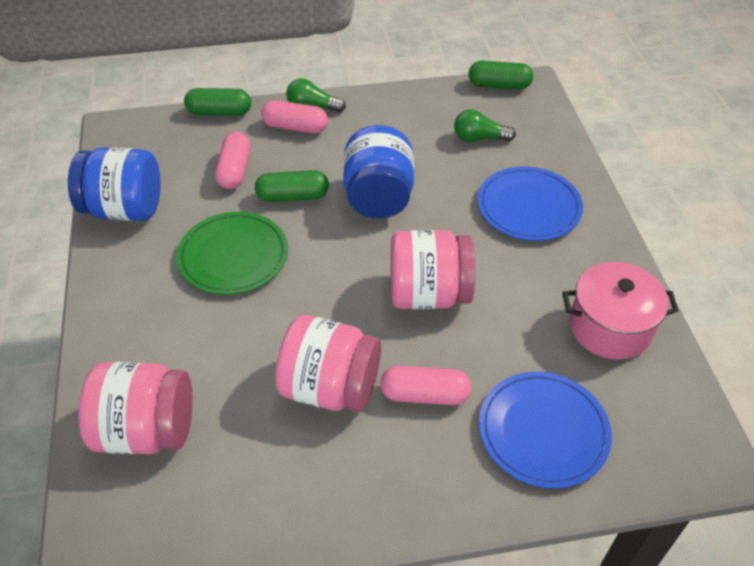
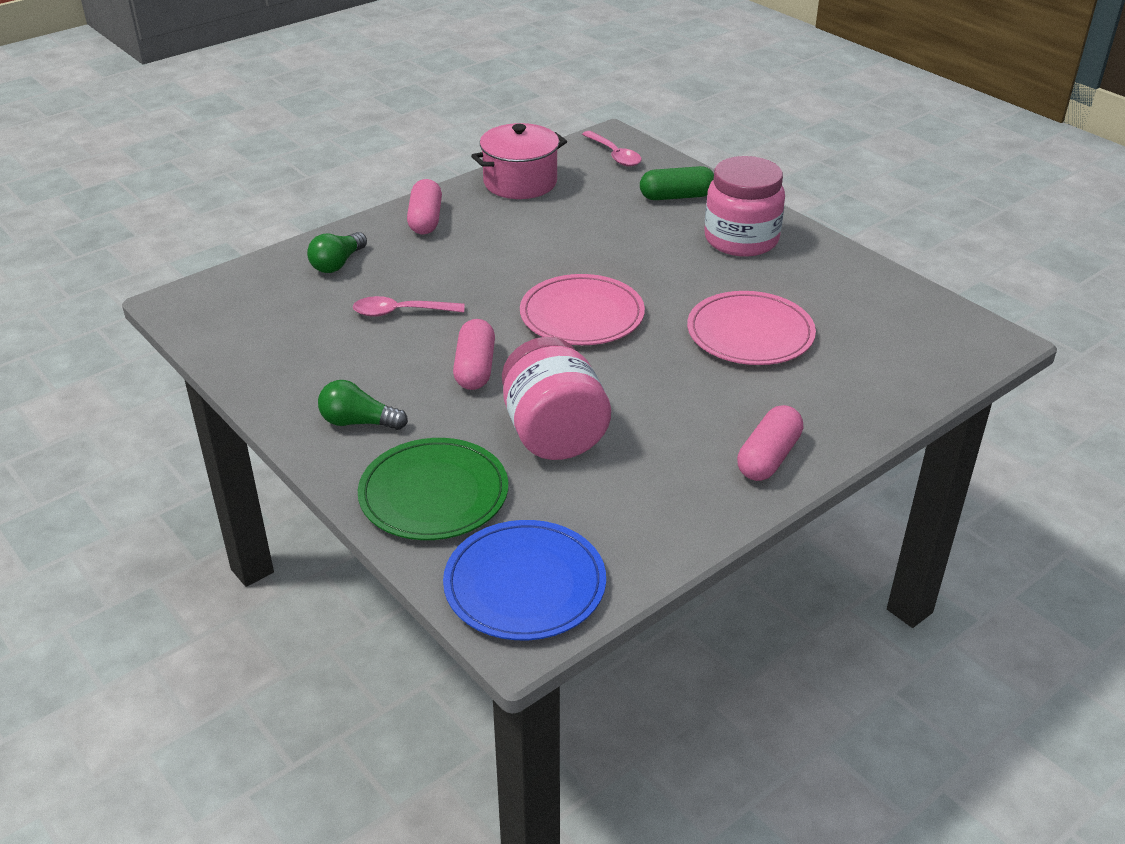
blue jar: 2 -> 0
blue plate: 2 -> 1
green capsule: 3 -> 1
pink jar: 3 -> 2
pink plate: 0 -> 2
pink spoon: 0 -> 2

